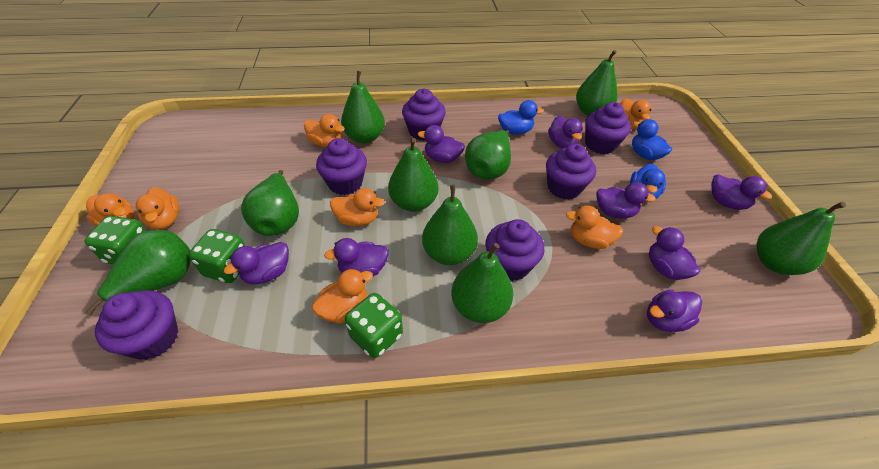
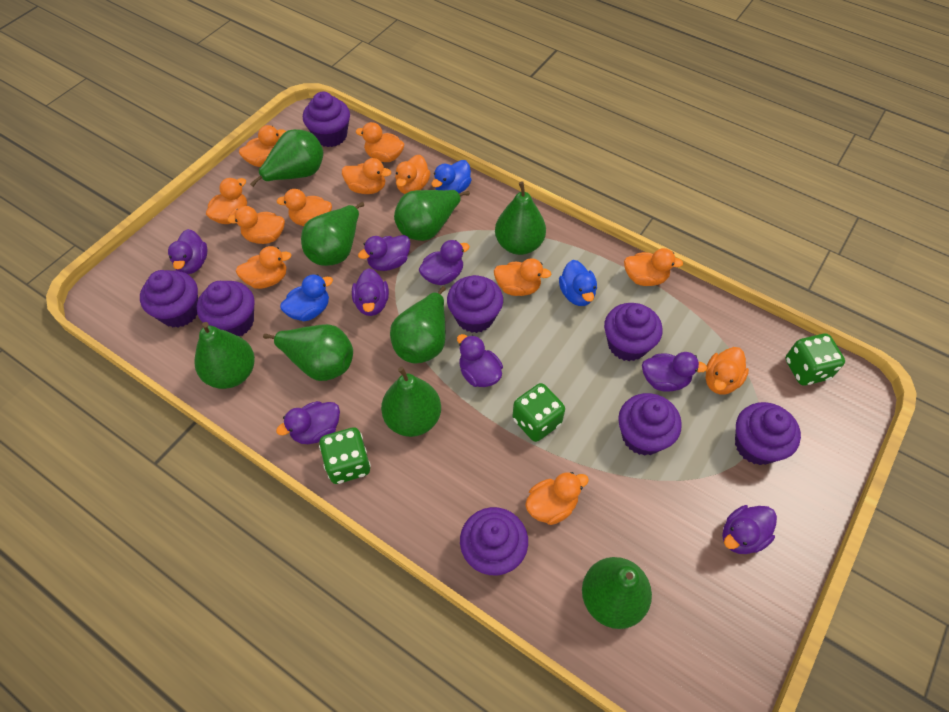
orange duck: 7 -> 12
purple cupcake: 6 -> 8

